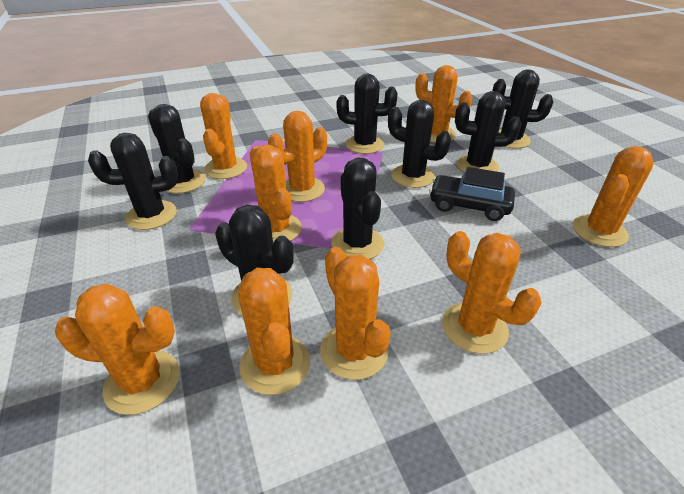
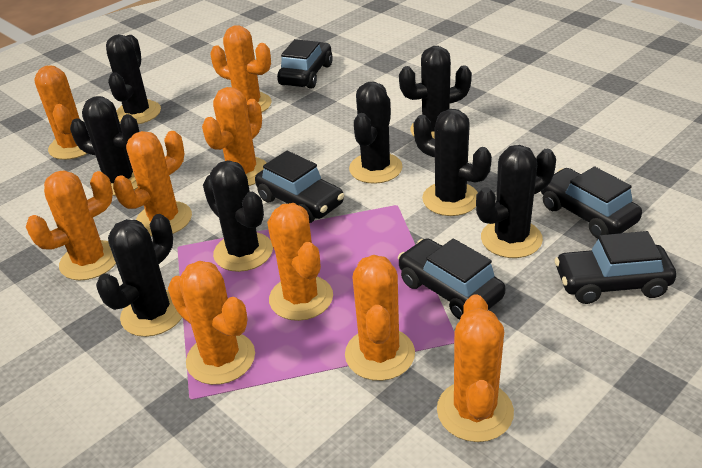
black car: 1 -> 5

